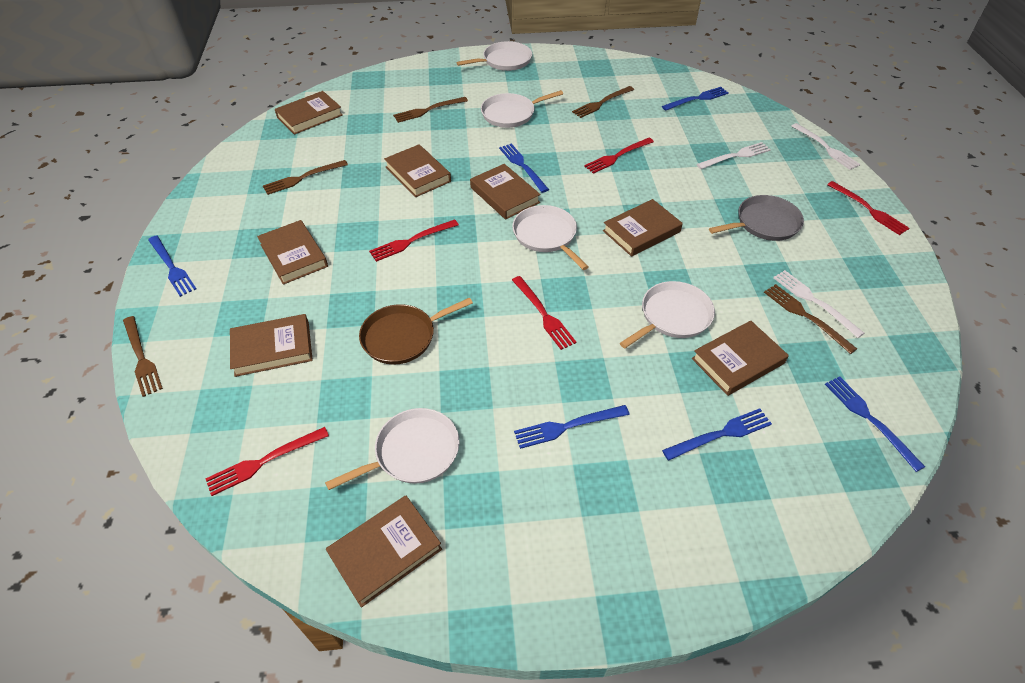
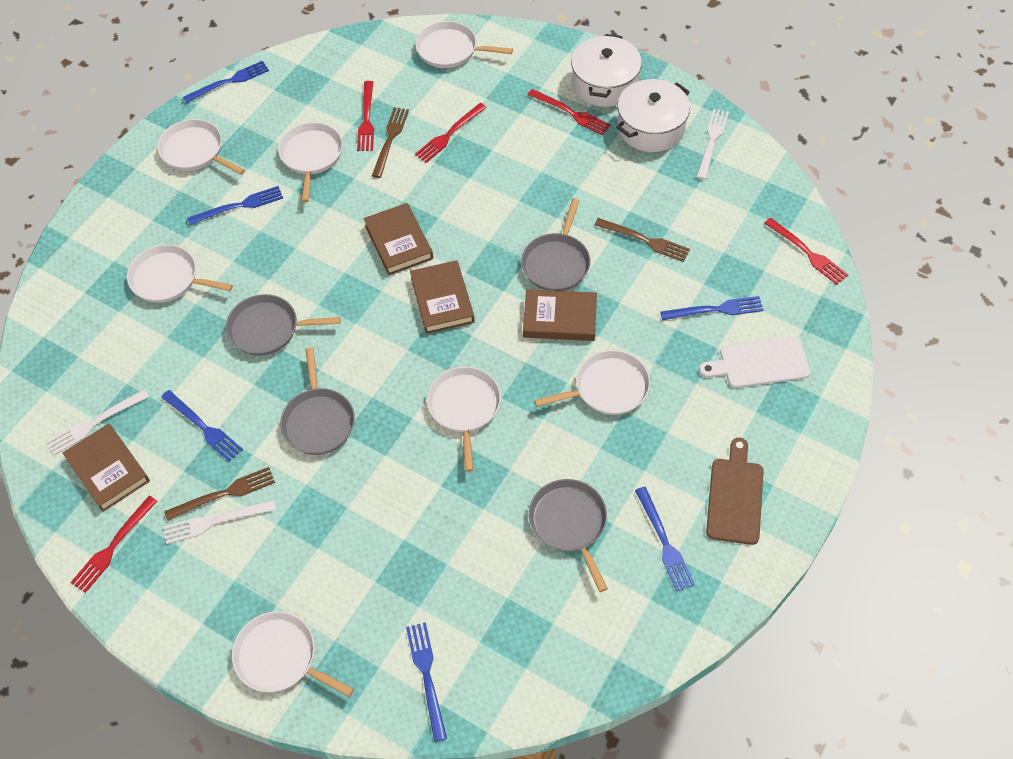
brown book: 8 -> 4
brown cutting board: 0 -> 1
brown fork: 5 -> 3
brown pan: 1 -> 0
grey pan: 1 -> 4
white cutting board: 0 -> 1
white pan: 5 -> 7
white pot: 0 -> 2

